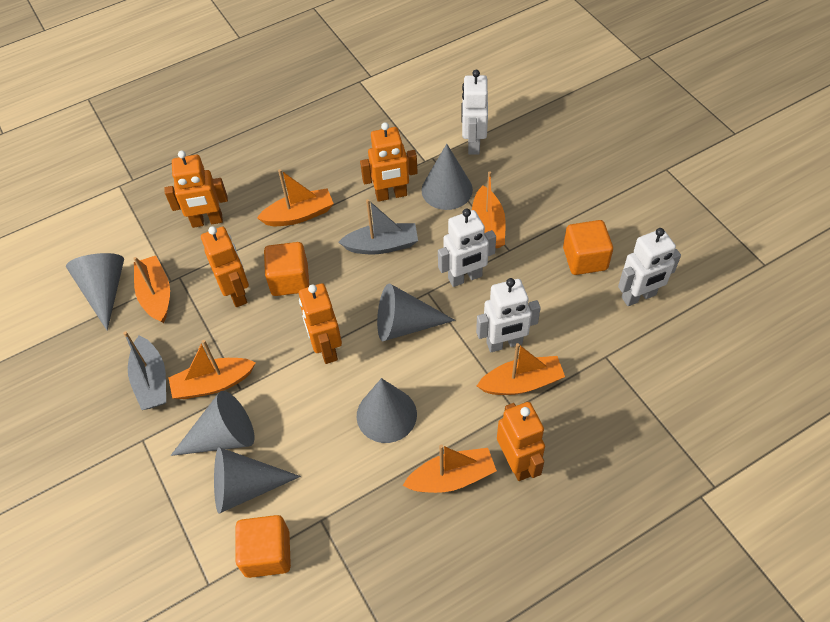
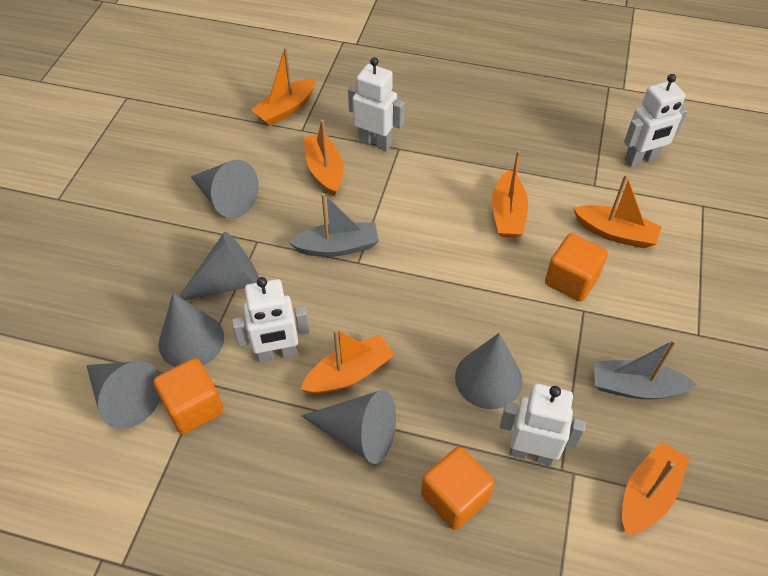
orange robot: 5 -> 0

